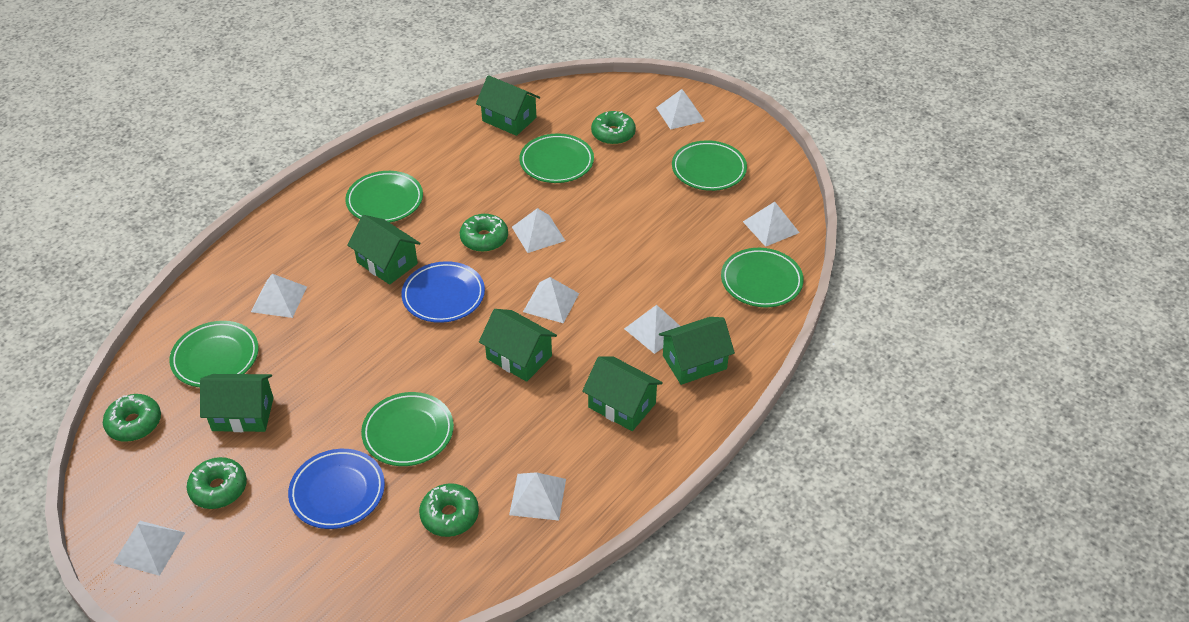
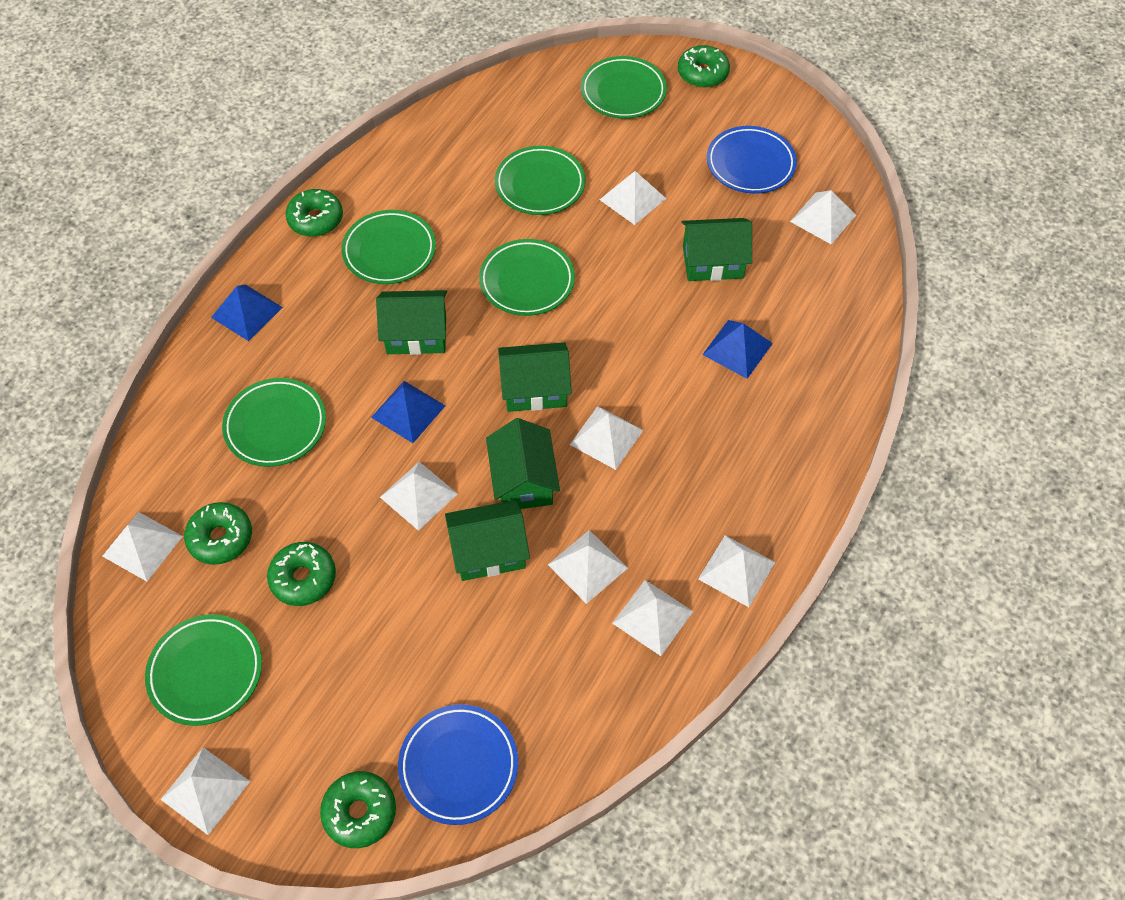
blue pyramid: 0 -> 3
green house: 6 -> 5
white pyramid: 8 -> 9

